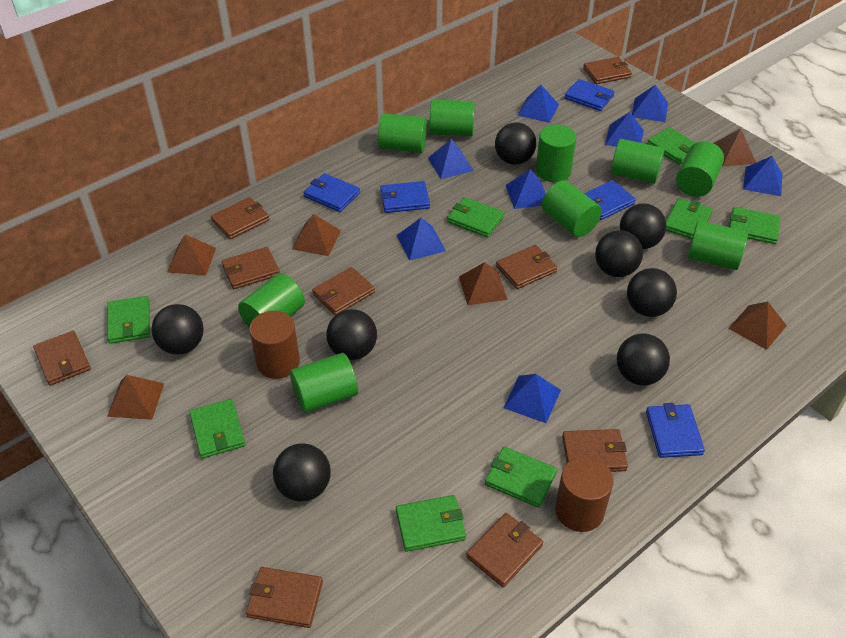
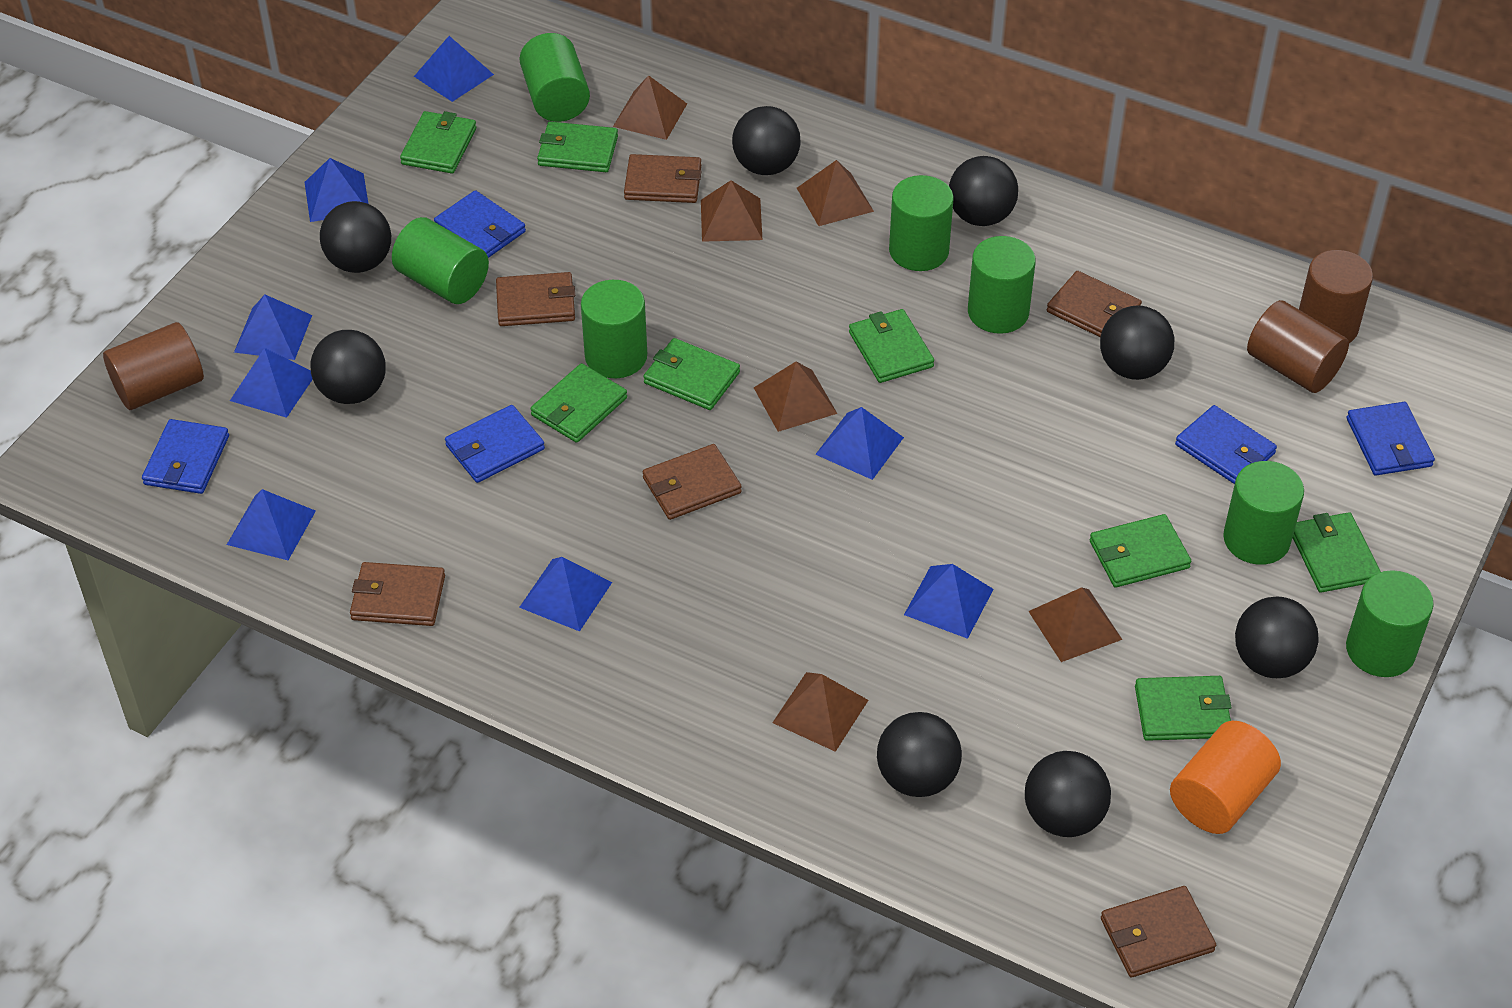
brown cylinder: 2 -> 3
brown wallet: 9 -> 6
green cylinder: 9 -> 7
orange cylinder: 0 -> 1

